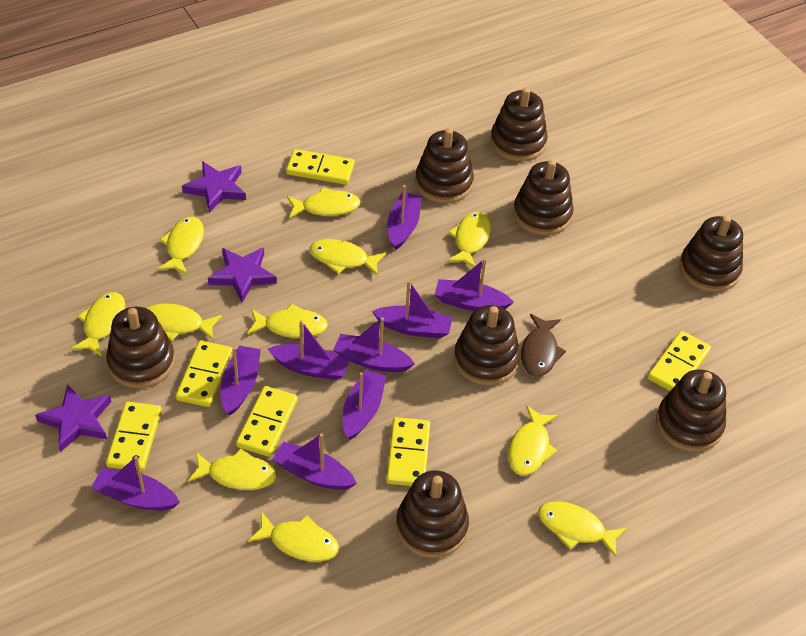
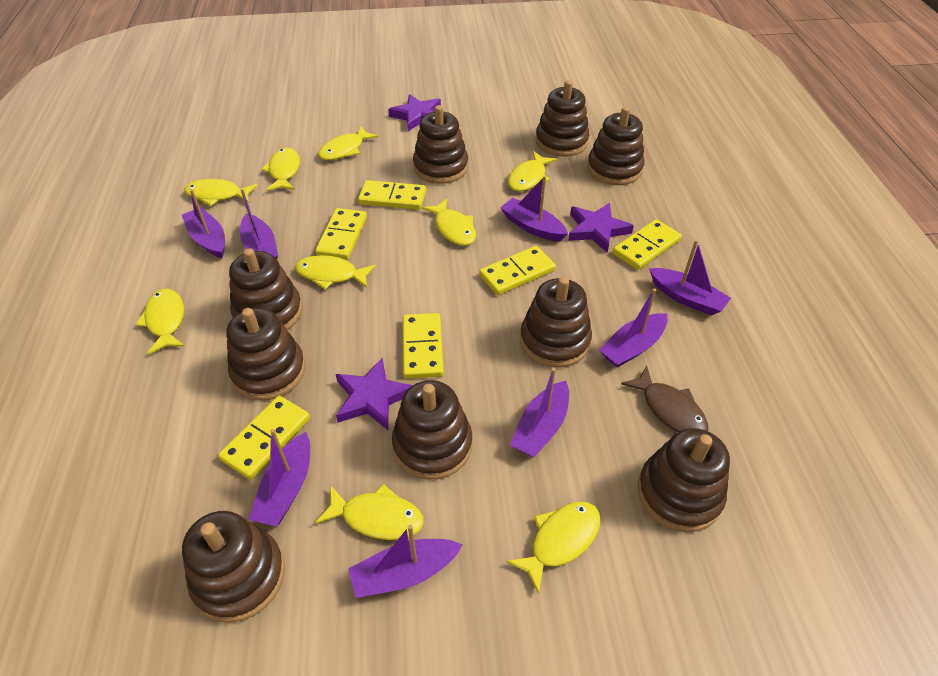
brown stacking toy: 8 -> 9
purple boat: 9 -> 8
yellow fish: 11 -> 9

